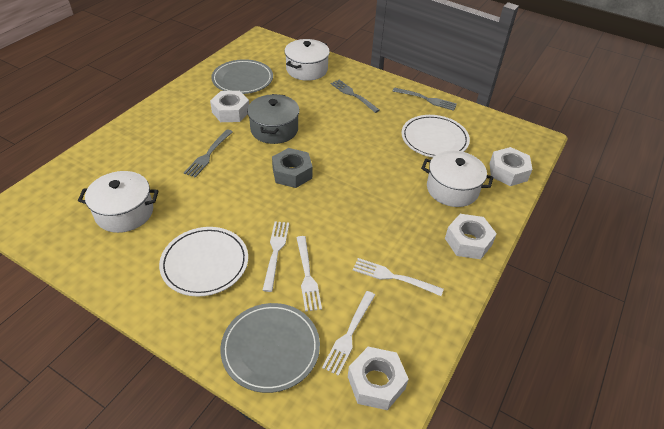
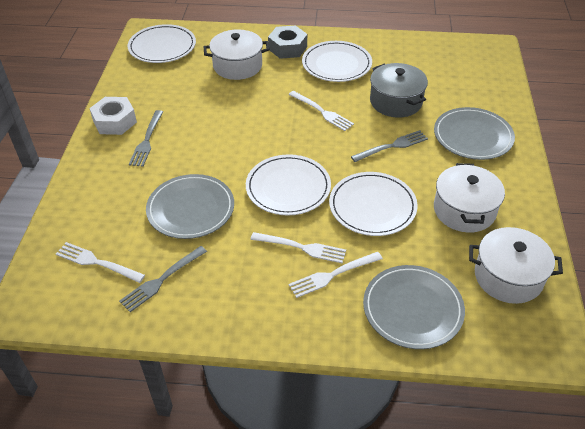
grey plate: 2 -> 3
white nut: 4 -> 1
white plate: 2 -> 4

